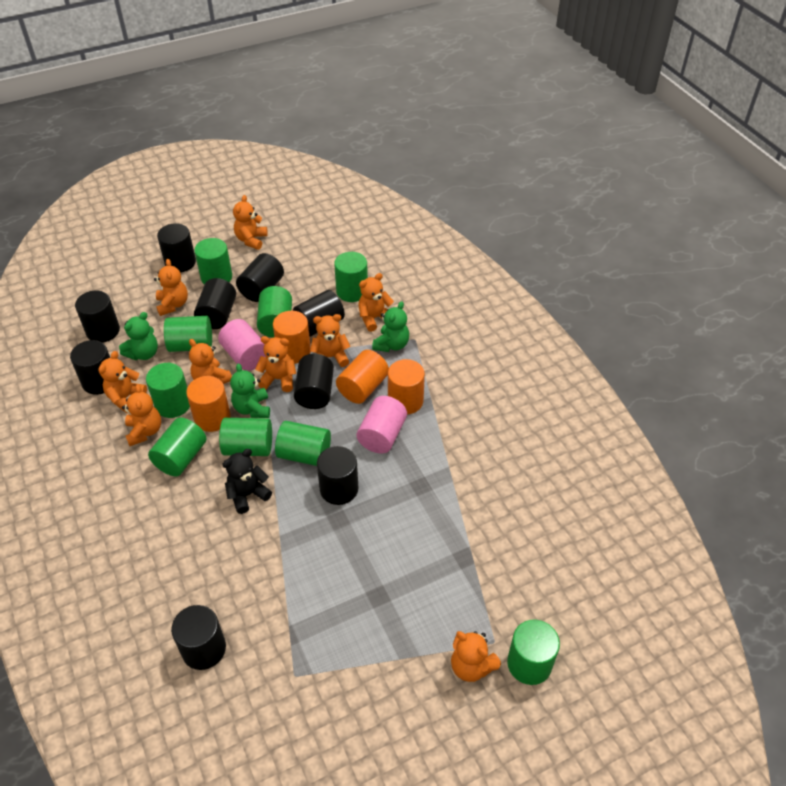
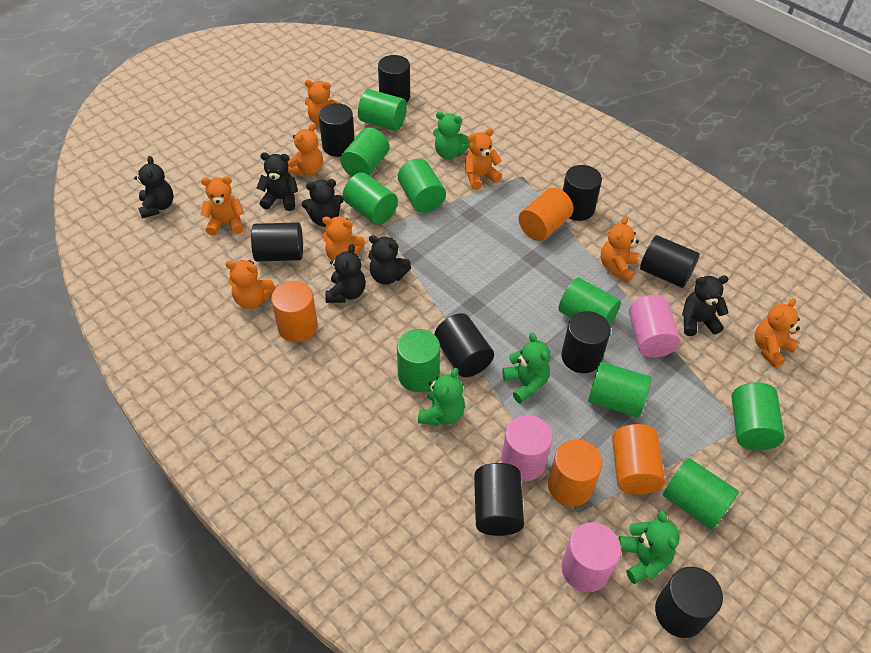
black teddy bear: 1 -> 6
green teddy bear: 3 -> 4
orange teddy bear: 9 -> 8
pink cylinder: 2 -> 3

